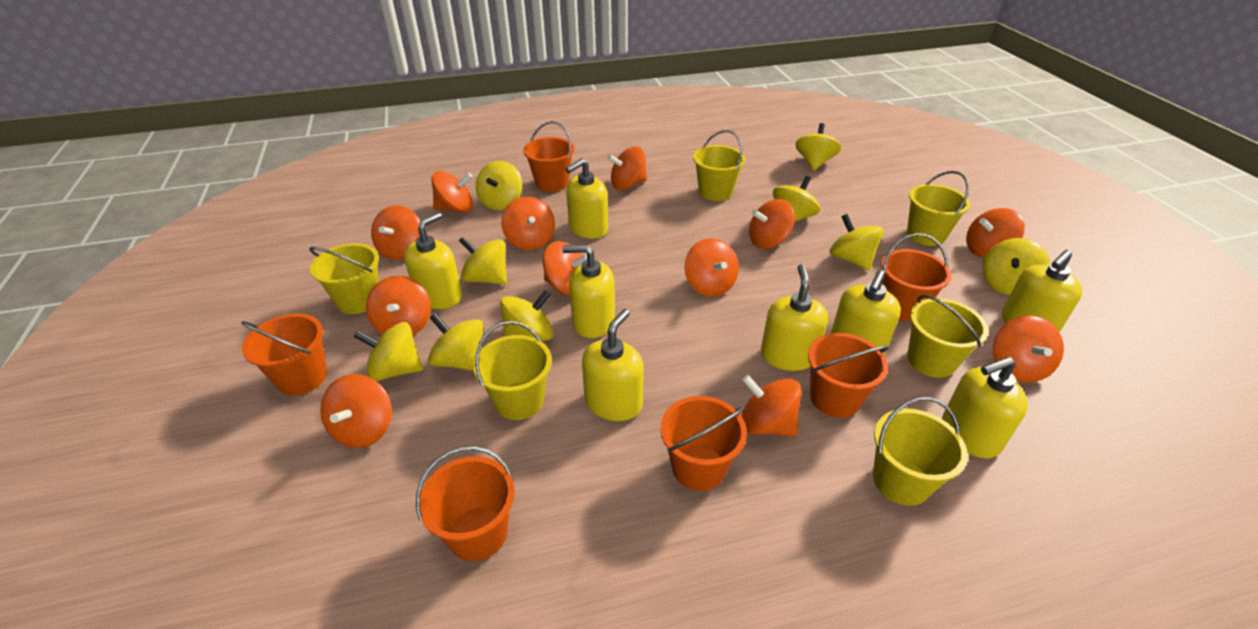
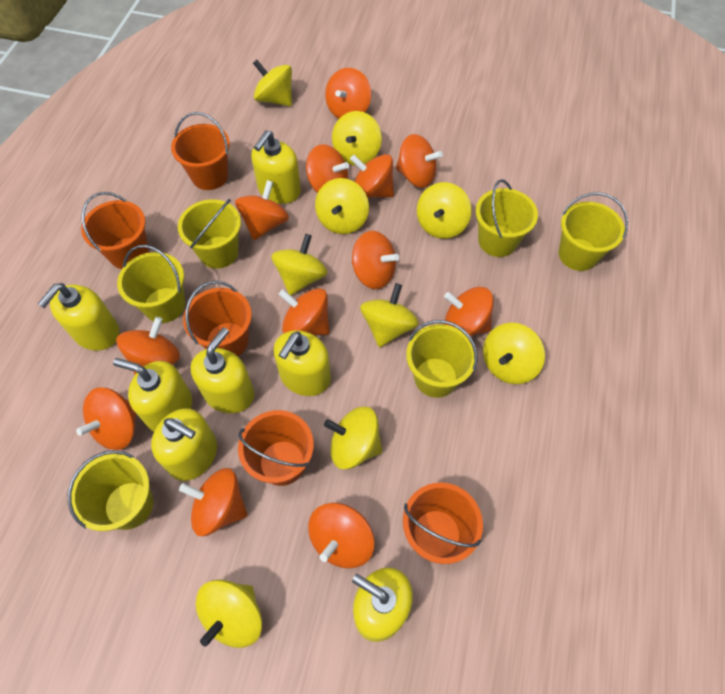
orange bucket: 6 -> 5
yellow soap dispenser: 8 -> 7

